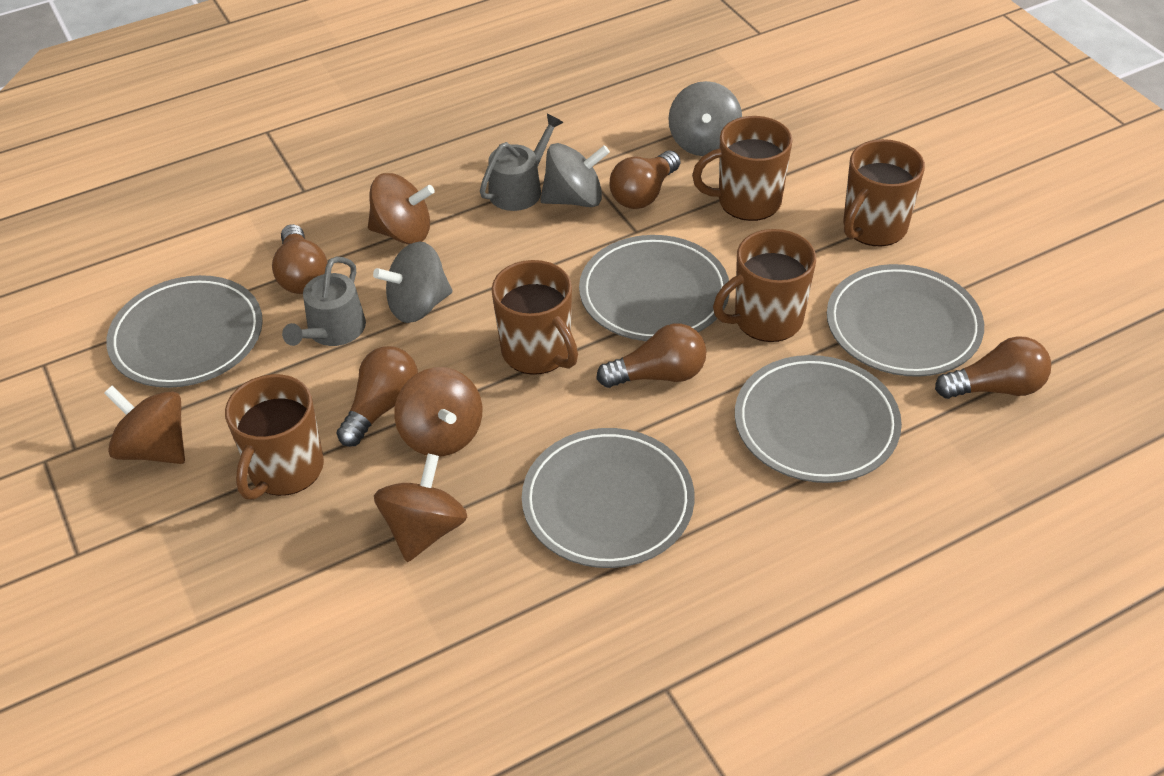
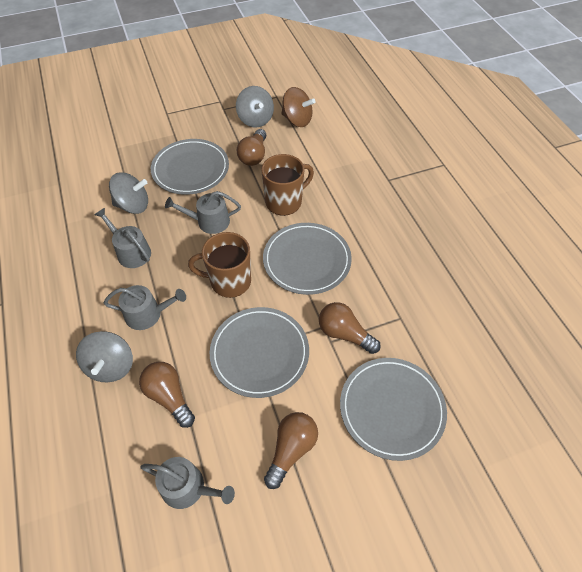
brown light bulb: 5 -> 4
brown mug: 5 -> 2
brown spinning top: 4 -> 1
grey plate: 5 -> 4
grey watering can: 2 -> 4

